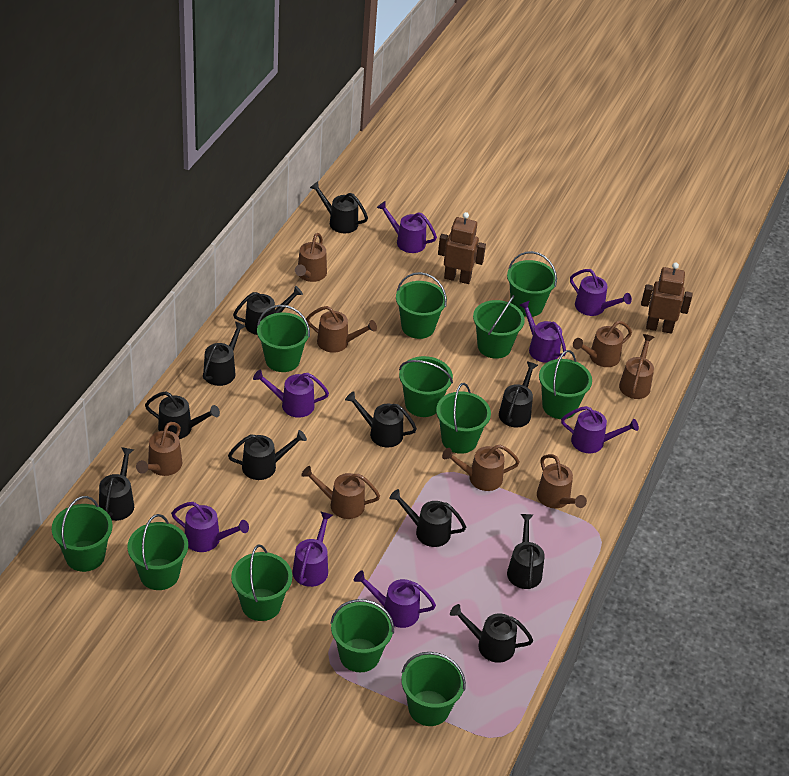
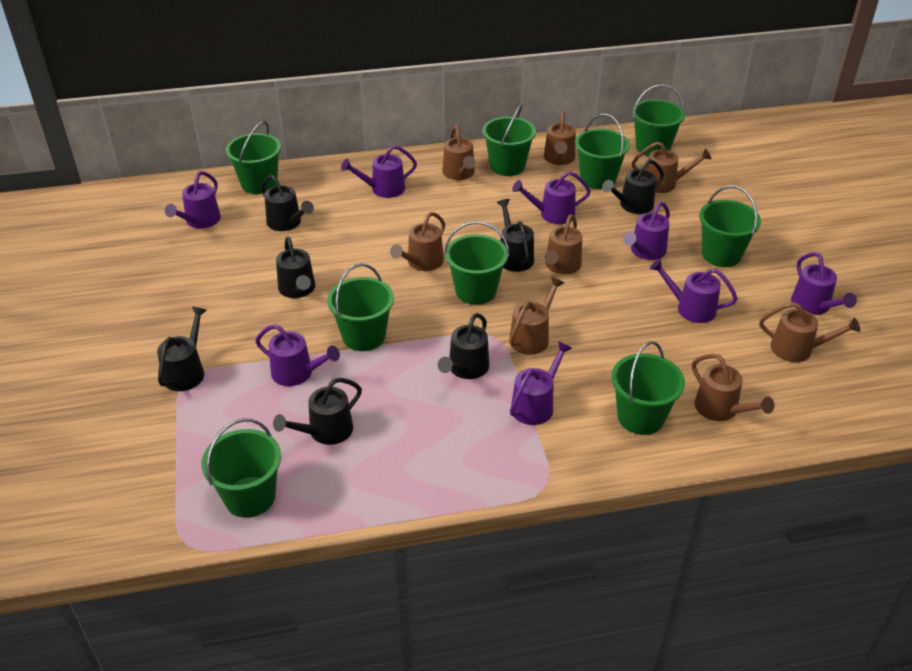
black watering can: 11 -> 7
brown robot: 2 -> 0
green bucket: 12 -> 9

